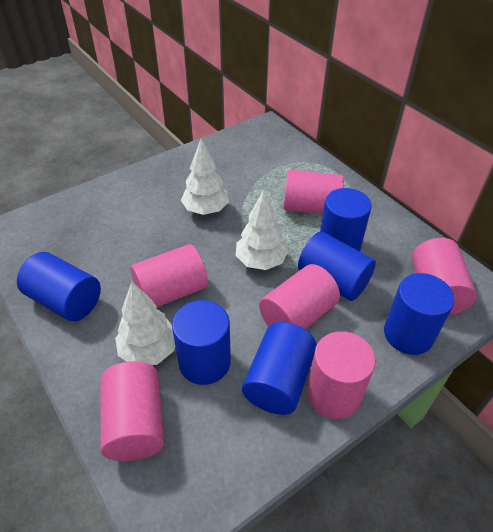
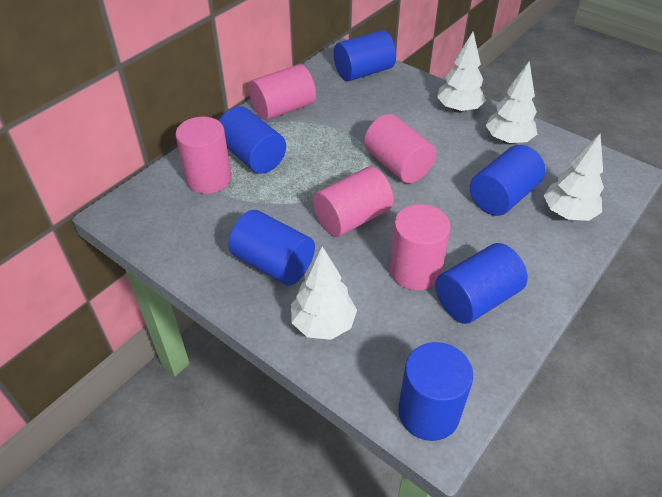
pink cylinder: 6 -> 5
white tree: 3 -> 4

